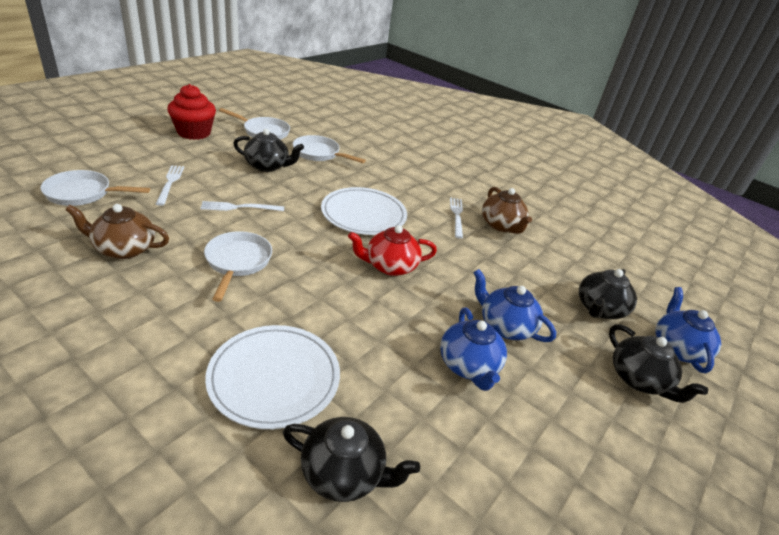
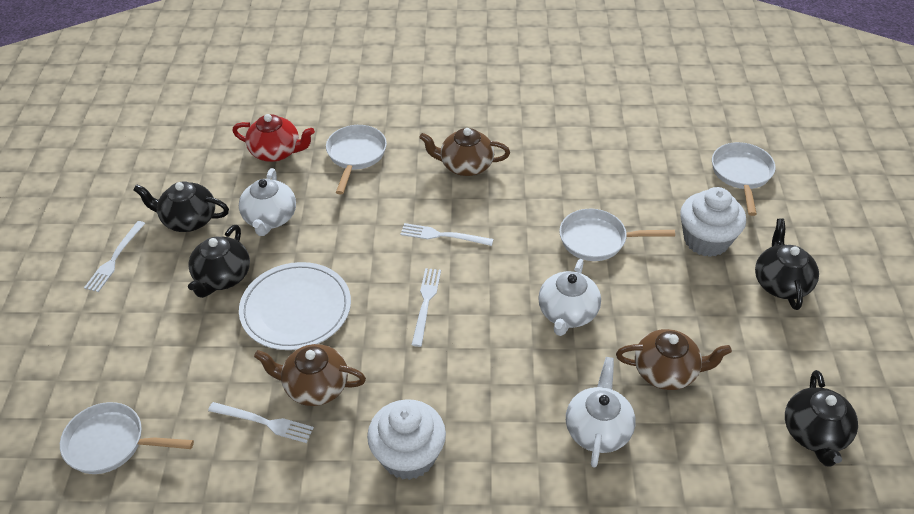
blue teapot: 3 -> 0
brown teapot: 2 -> 3
red cupcake: 1 -> 0
white cupcake: 0 -> 2
white fork: 3 -> 4
white plate: 2 -> 1
white teapot: 0 -> 3

